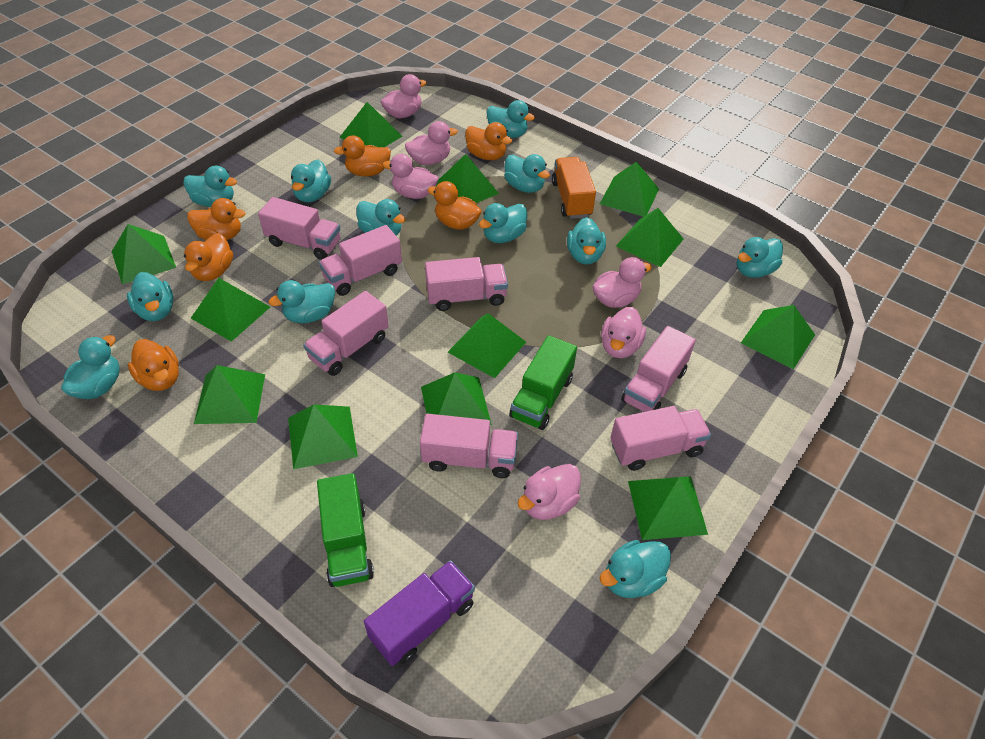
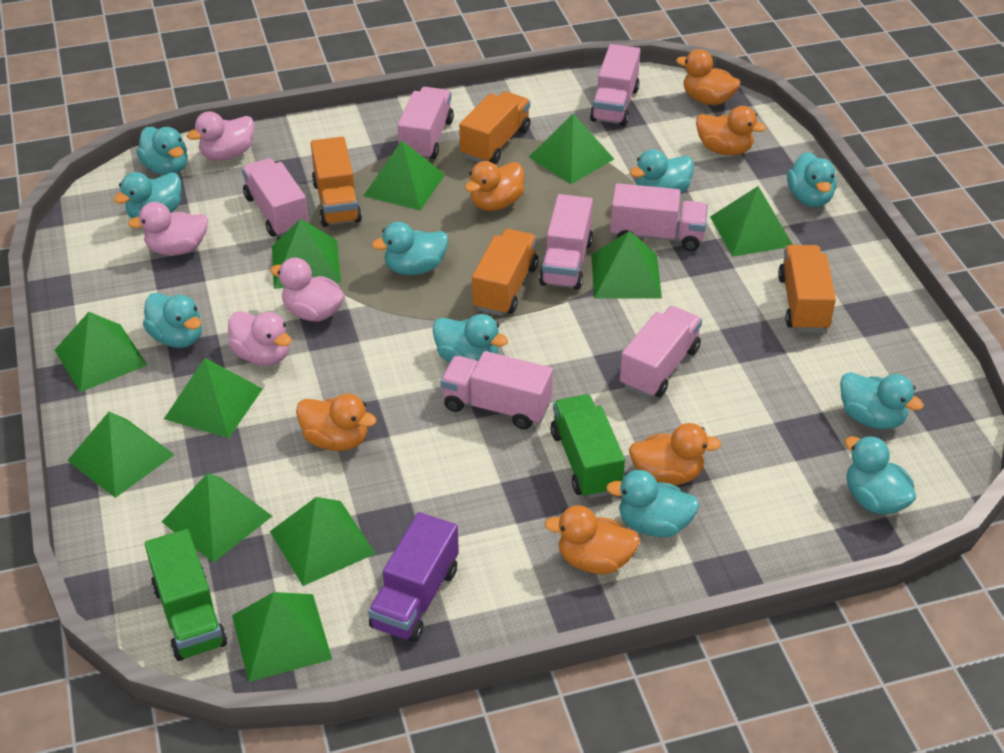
green pyramid: 12 -> 11
orange truck: 1 -> 4
pink duck: 6 -> 4
turquoise duck: 12 -> 10

